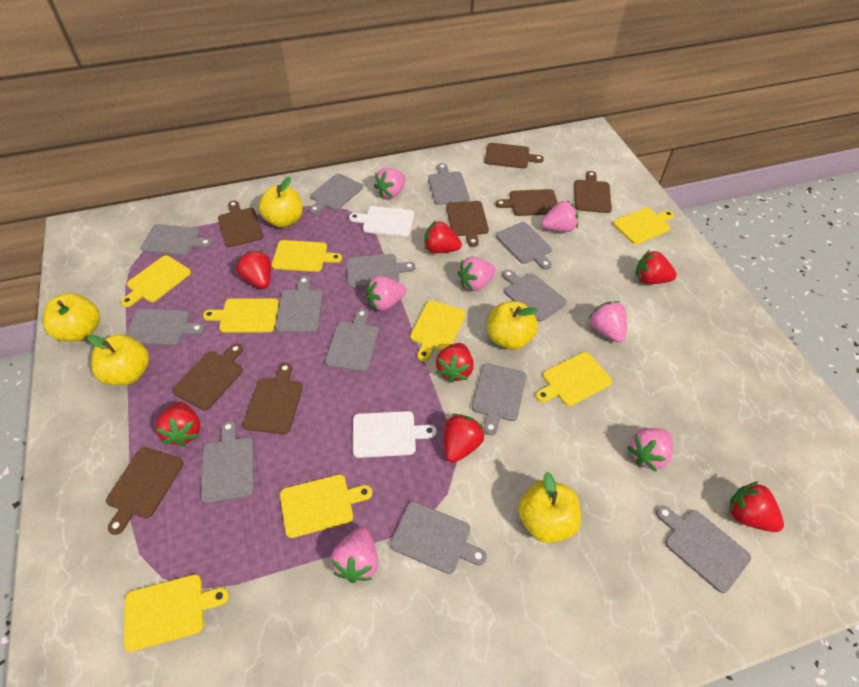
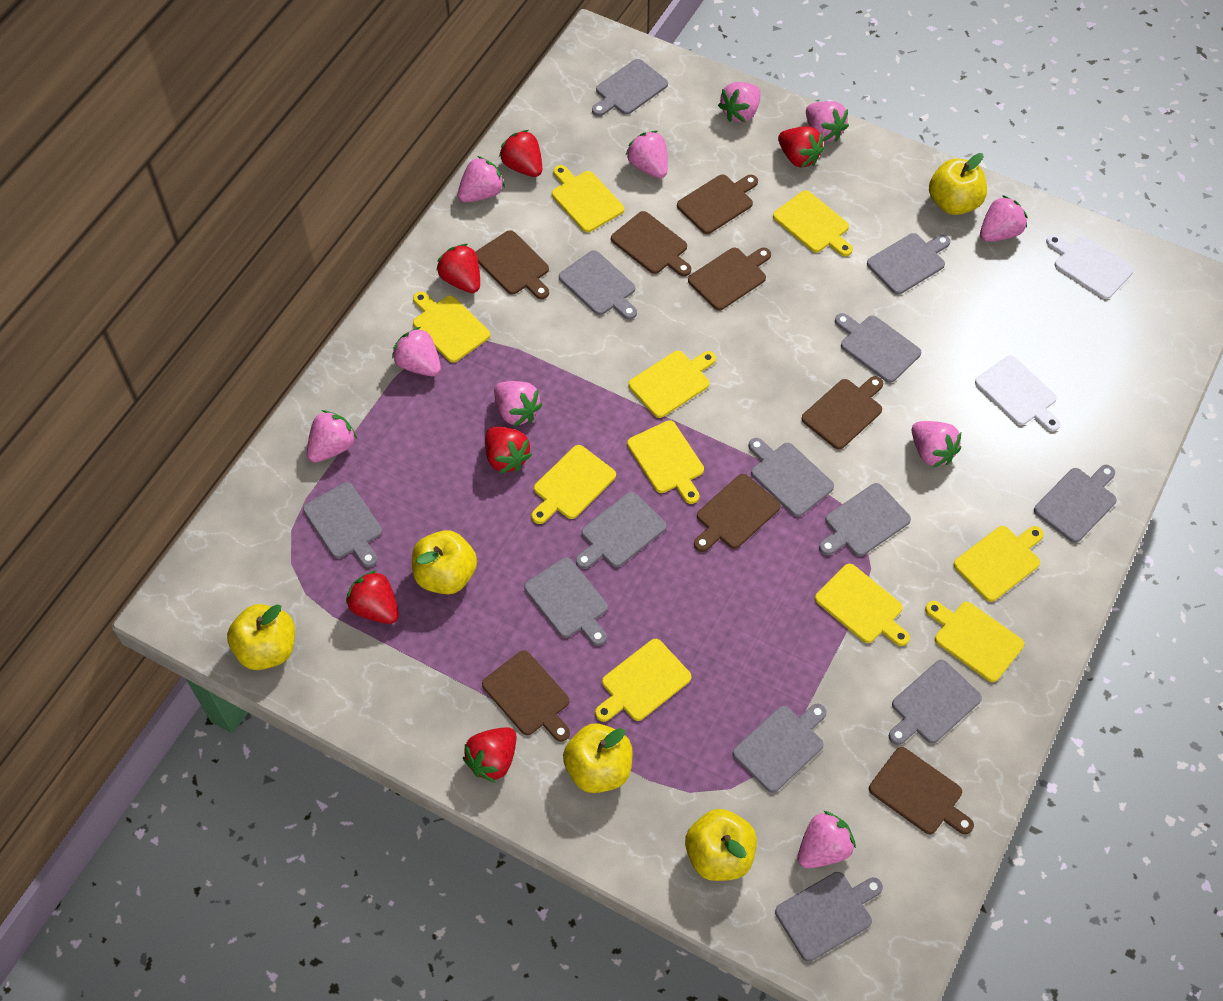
pink strawberry: 7 -> 10
red strawberry: 7 -> 6
yellow cutting board: 8 -> 10

